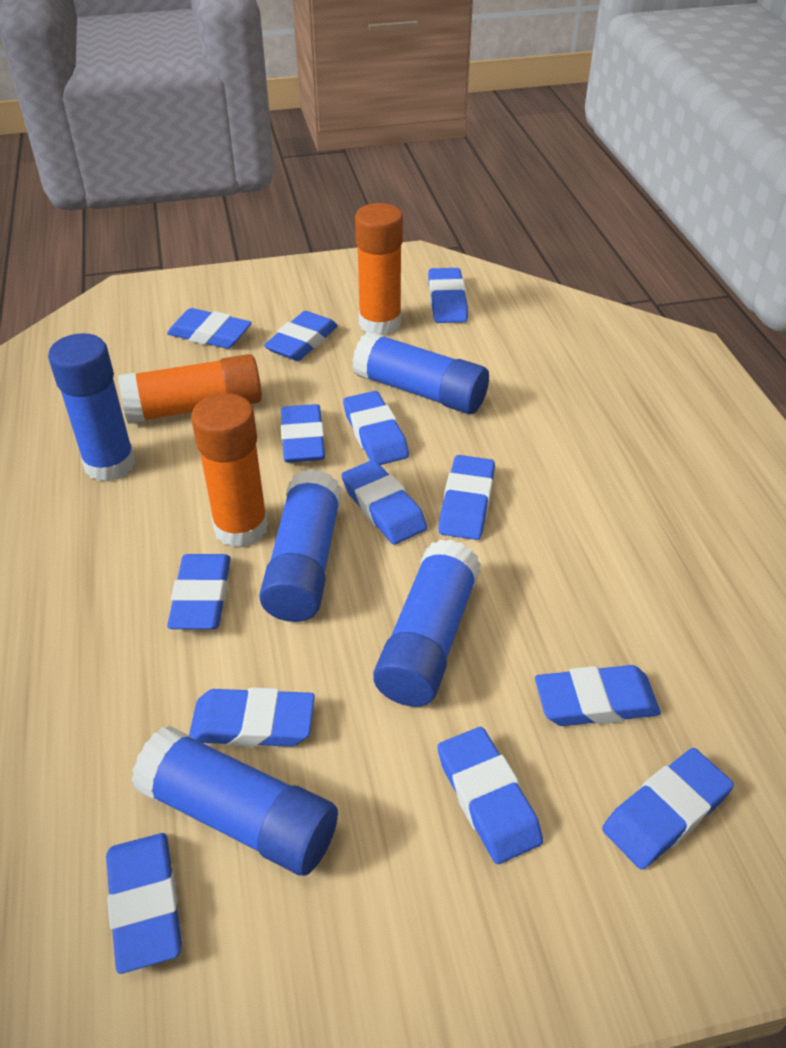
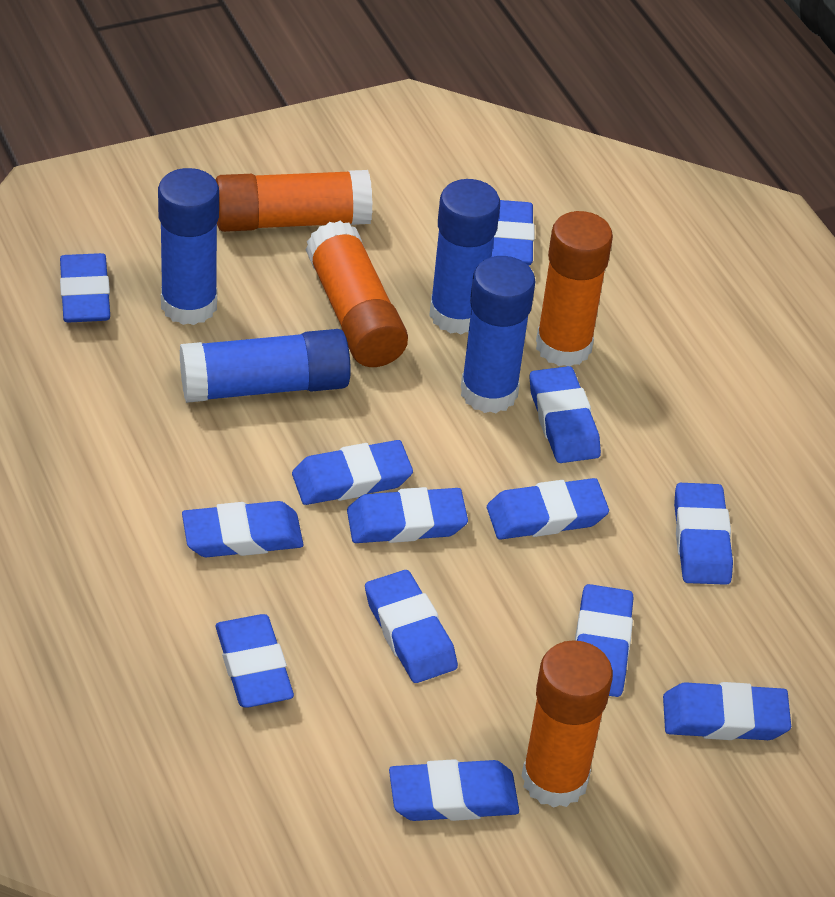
blue glue stick: 5 -> 4
orange glue stick: 3 -> 4

